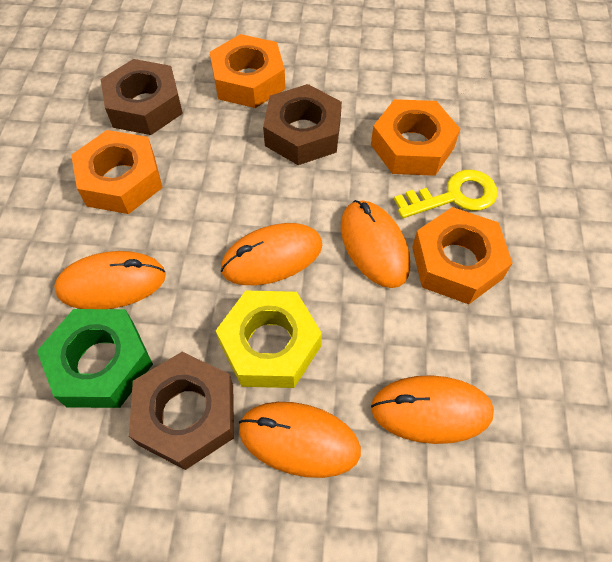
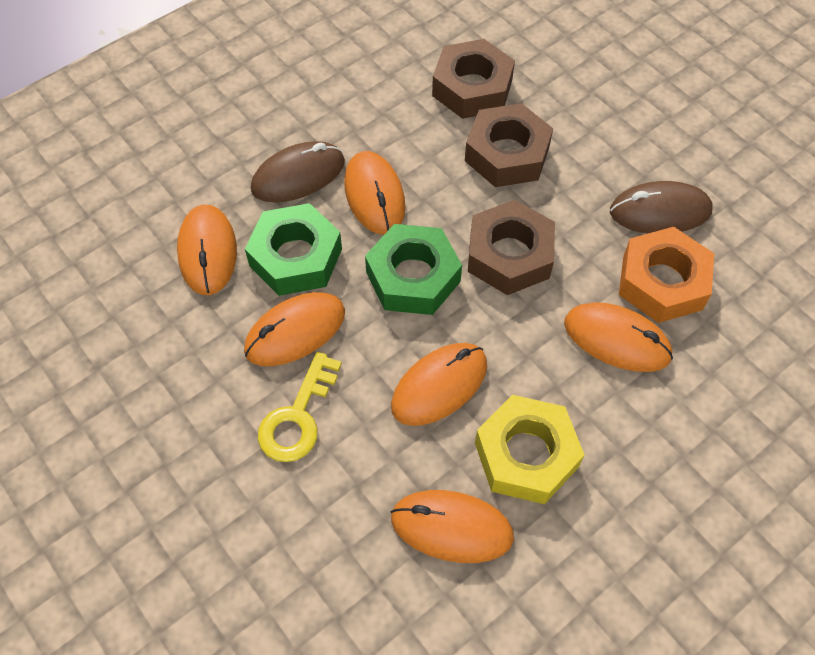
brown mouse: 0 -> 2
green nut: 1 -> 2
orange mouse: 5 -> 6
orange nut: 4 -> 1

